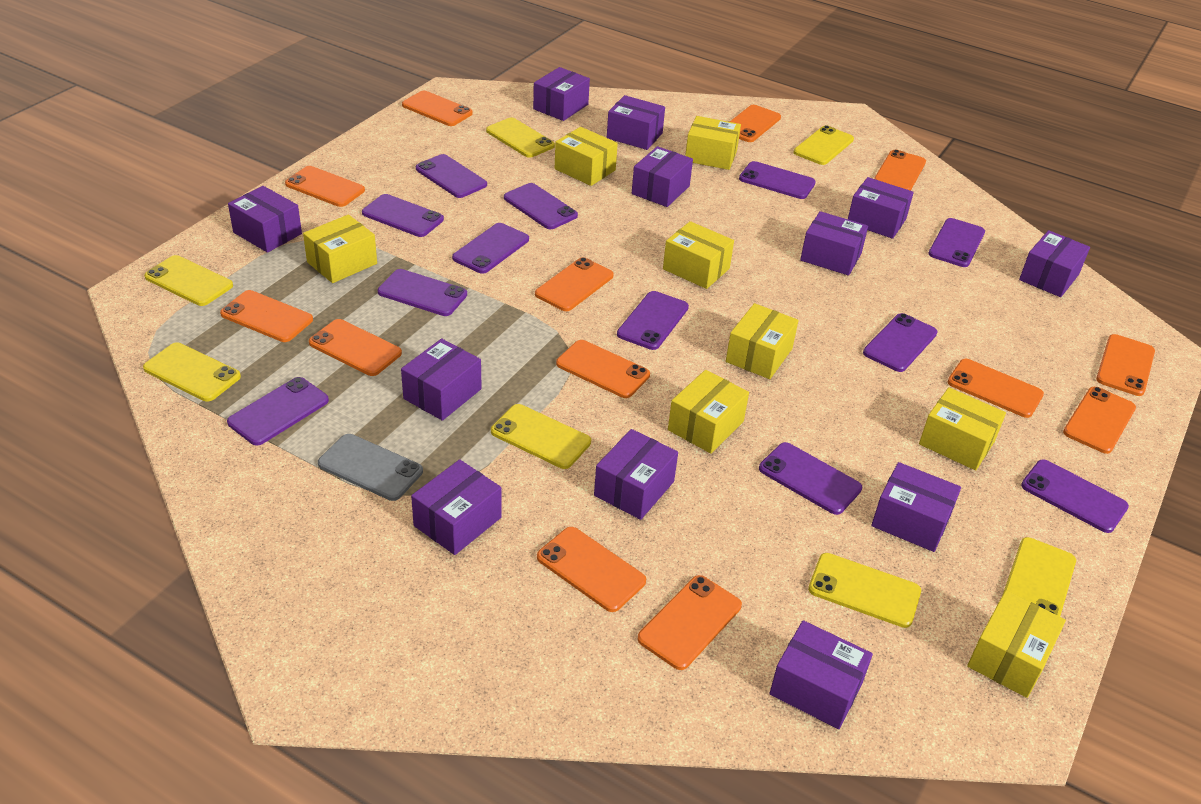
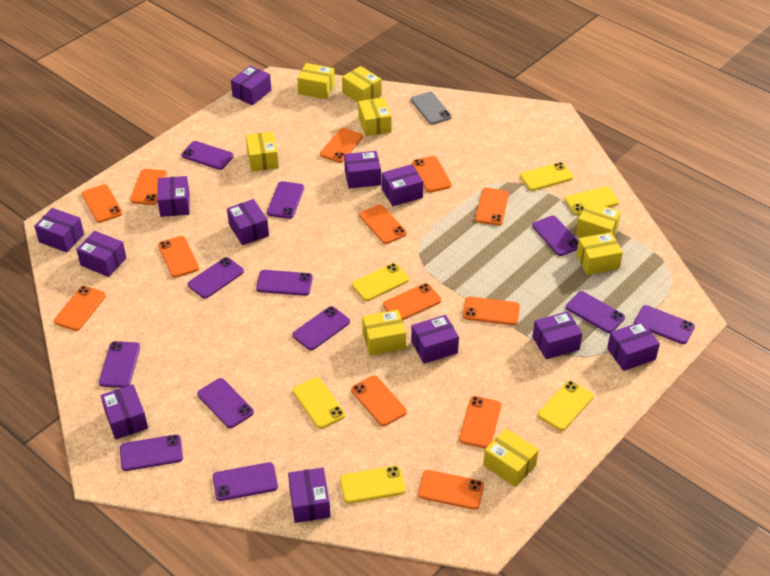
yellow phone: 7 -> 6

